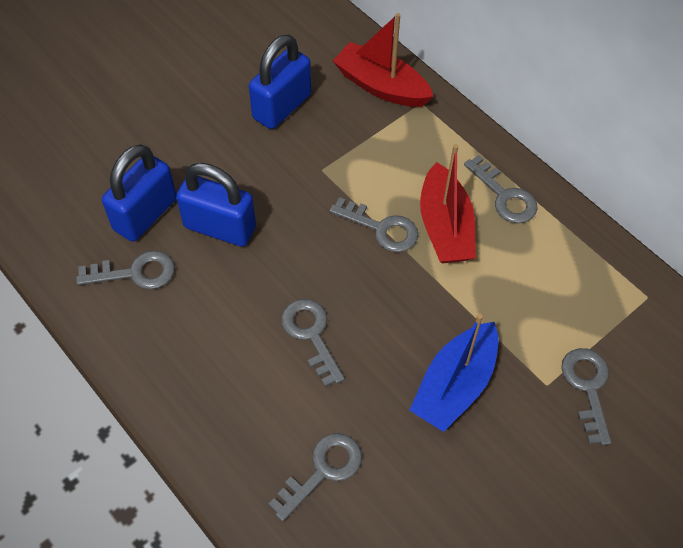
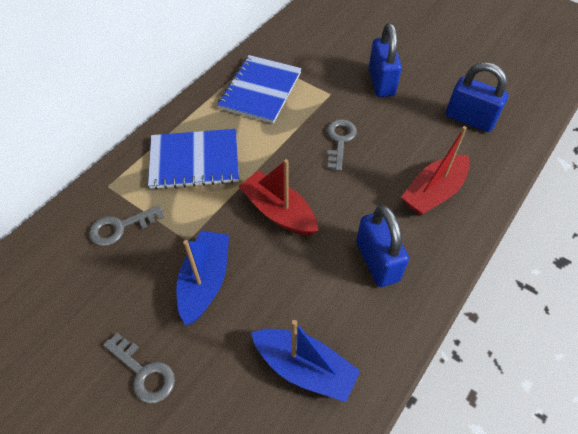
blue boat: 1 -> 2
blue notebook: 0 -> 2
grey key: 6 -> 3

